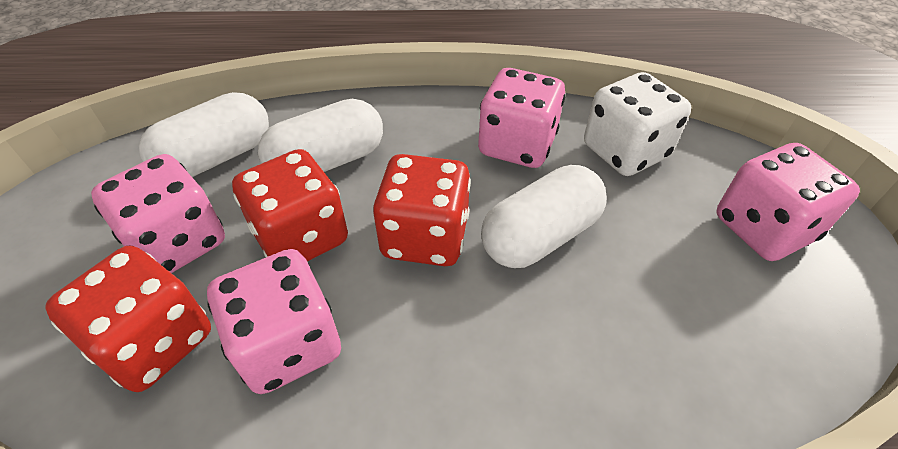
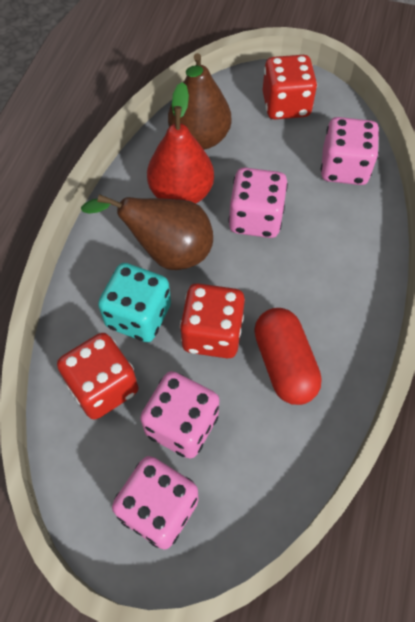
brown pear: 0 -> 2
red capsule: 0 -> 1
red pear: 0 -> 1
turquoise dice: 0 -> 1
white capsule: 3 -> 0
white dice: 1 -> 0

